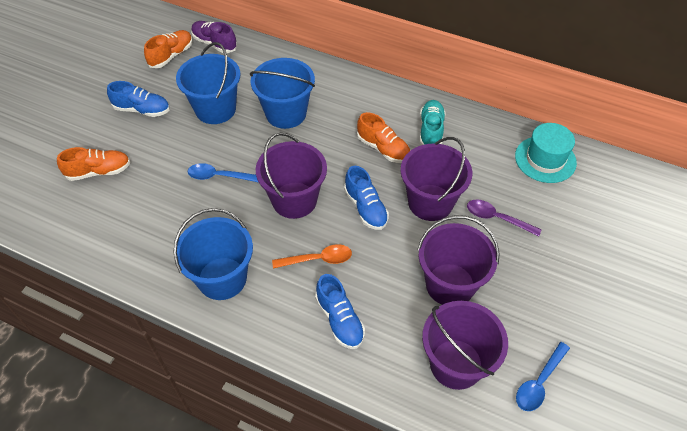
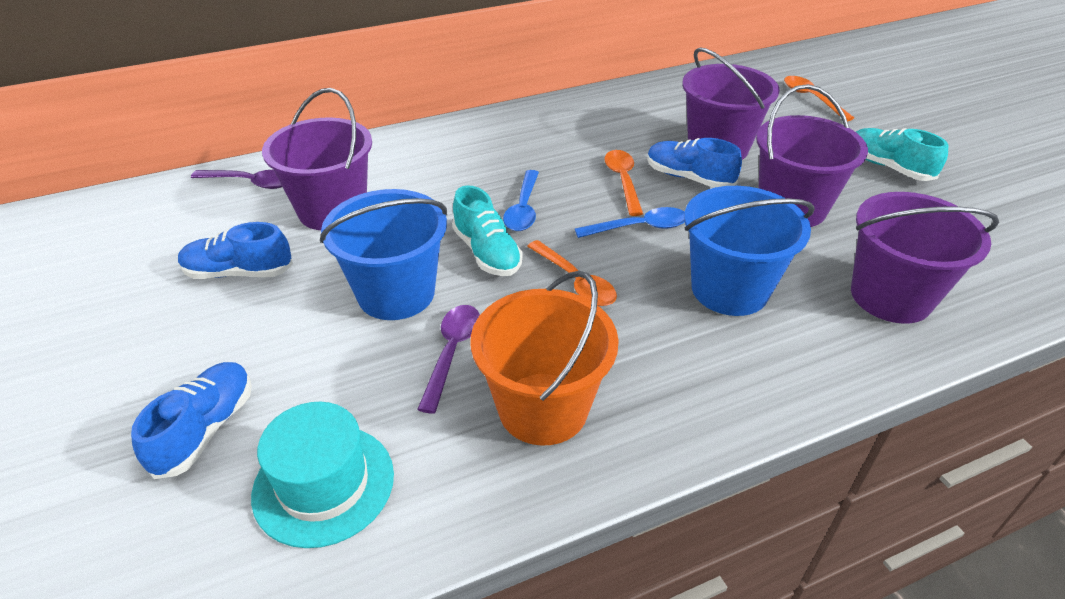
blue bucket: 3 -> 2
orange bucket: 0 -> 1
orange shoe: 3 -> 0
orange spoon: 1 -> 3
purple shoe: 1 -> 0
purple spoon: 1 -> 2
turquoise shoe: 1 -> 2

